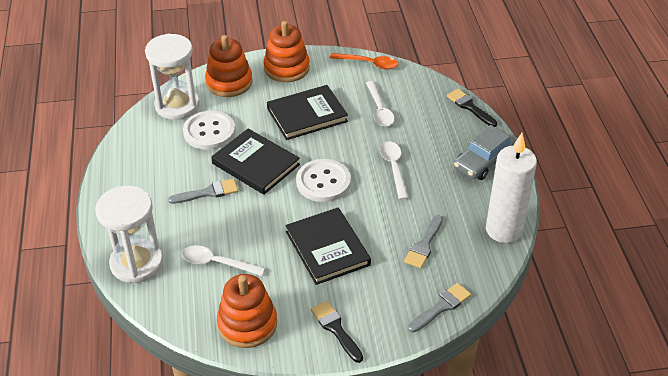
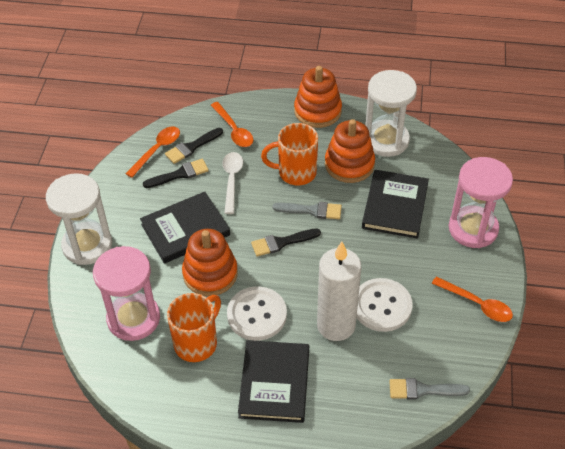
black brush: 2 -> 3
grey brush: 3 -> 2
grey car: 1 -> 0
orange mug: 0 -> 2
orange spoon: 1 -> 3
pink hourglass: 0 -> 2
white spoon: 3 -> 1

